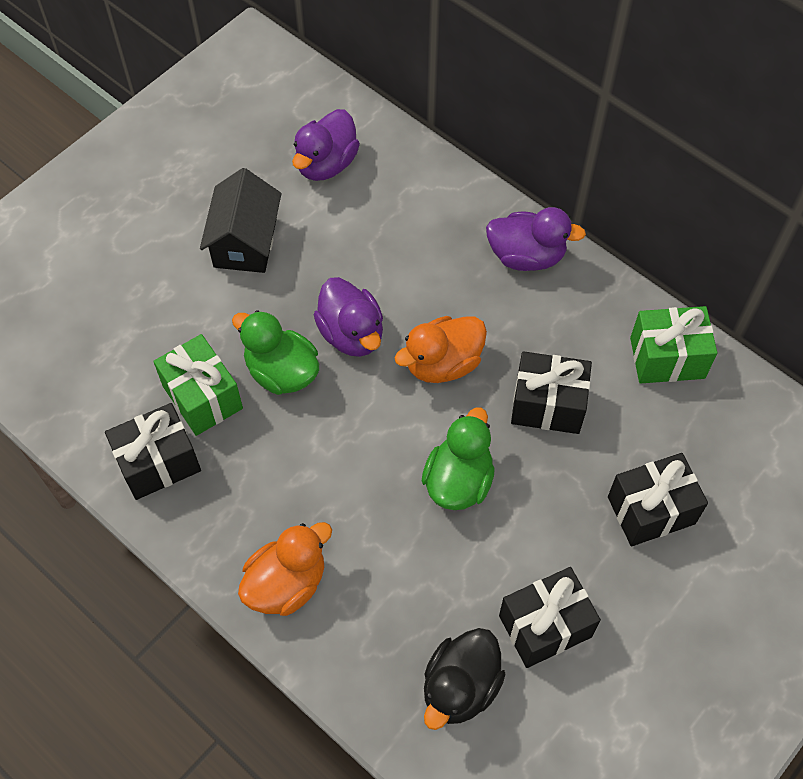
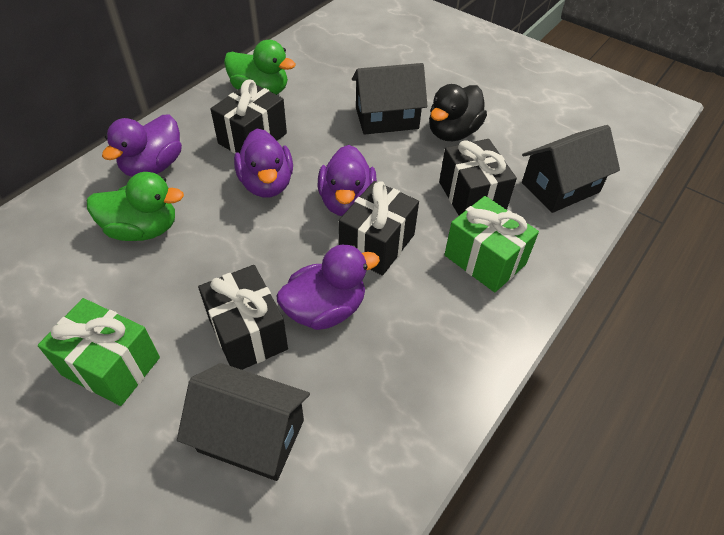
black house: 1 -> 3
orange duck: 2 -> 0
purple duck: 3 -> 4

